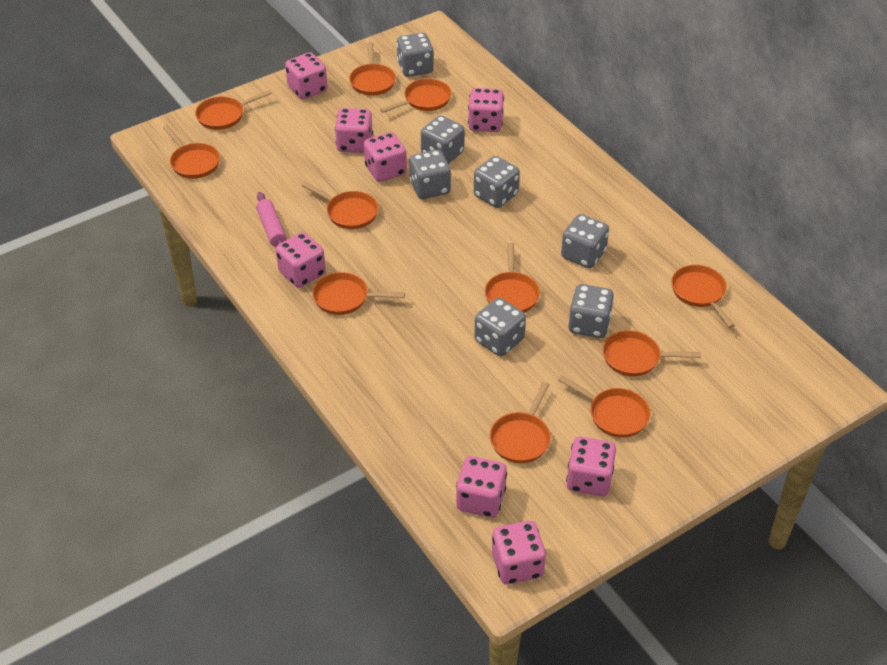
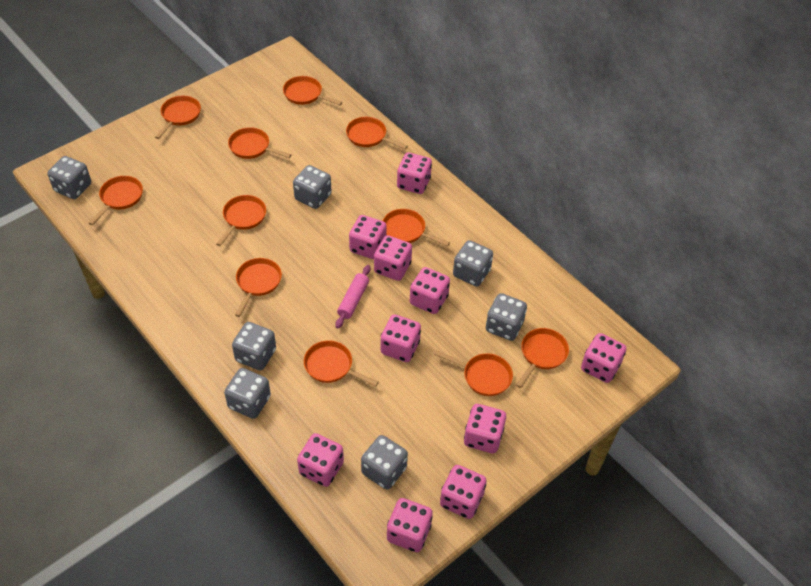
pink dice: 8 -> 10

